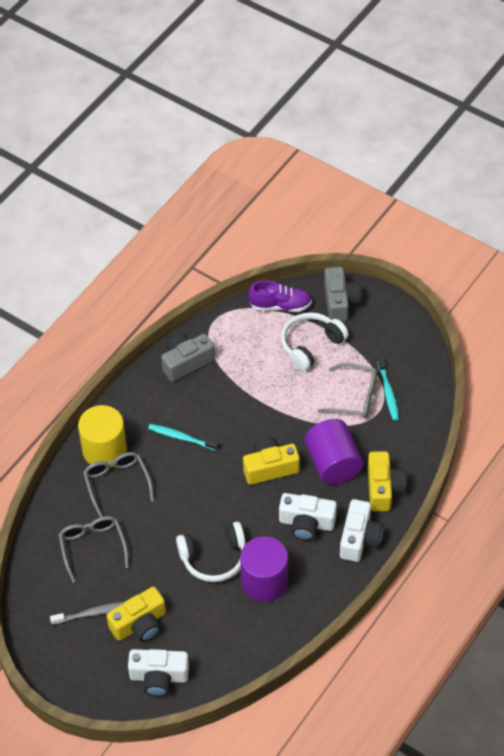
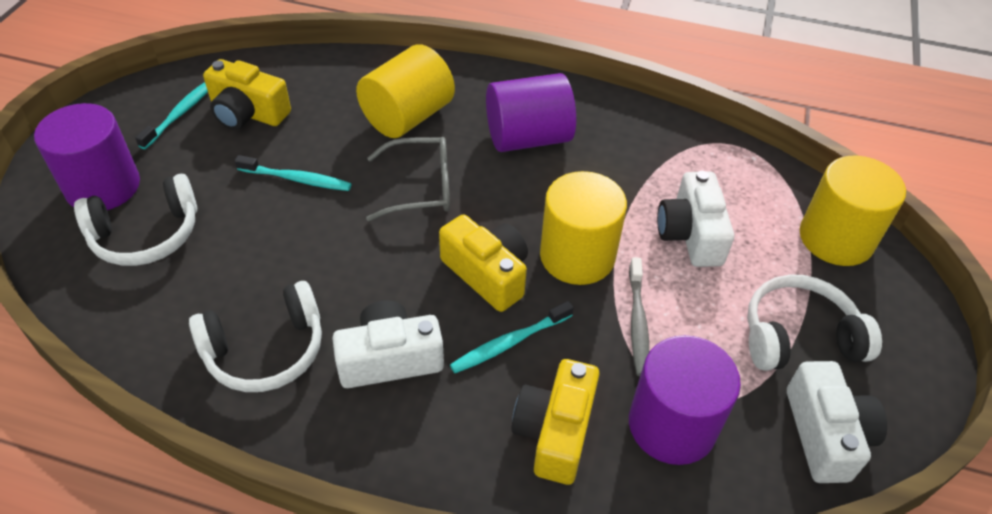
grey camera: 2 -> 0
grey glasses: 3 -> 1
purple cylinder: 2 -> 3
purple shoe: 1 -> 0
turquoise toothbrush: 2 -> 3
white headphones: 2 -> 3
yellow cylinder: 1 -> 3

